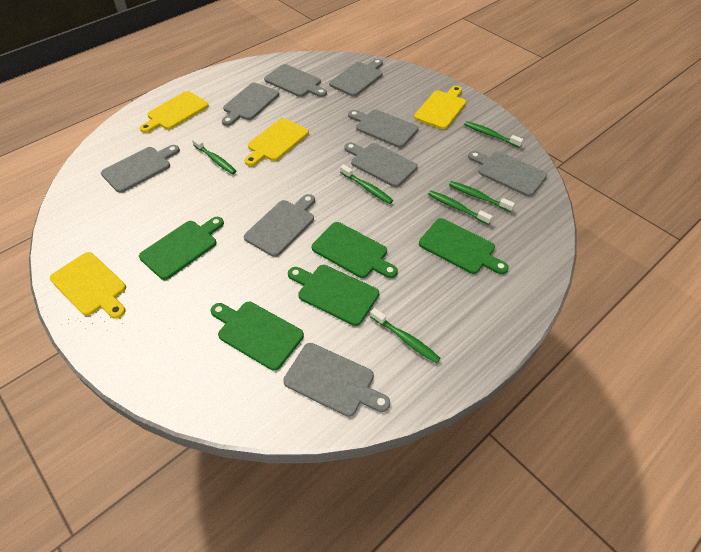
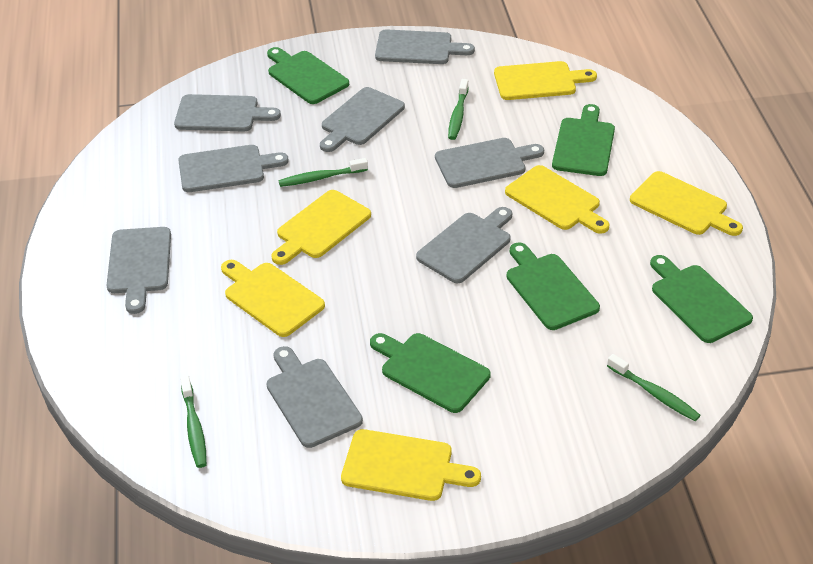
green toothbrush: 6 -> 4
grey cutting board: 9 -> 8
yellow cutting board: 4 -> 6

